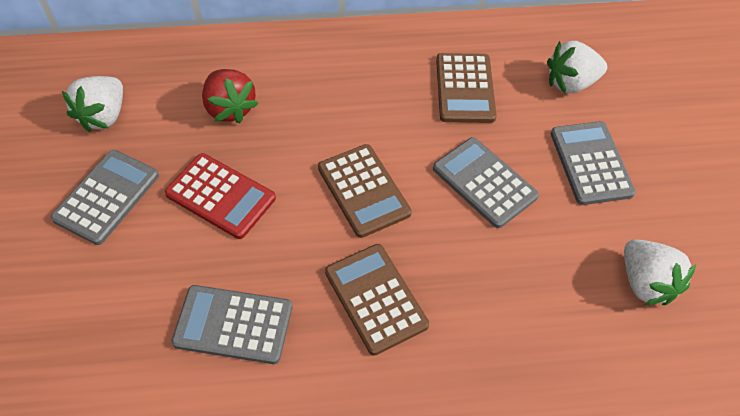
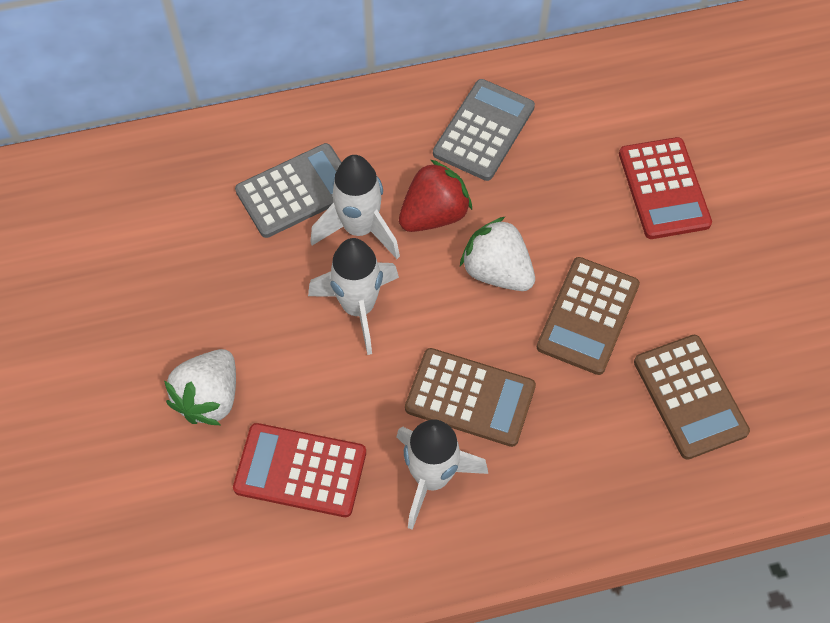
grey calculator: 4 -> 2
red calculator: 1 -> 2
white rocket: 0 -> 3
white strawberry: 3 -> 2

